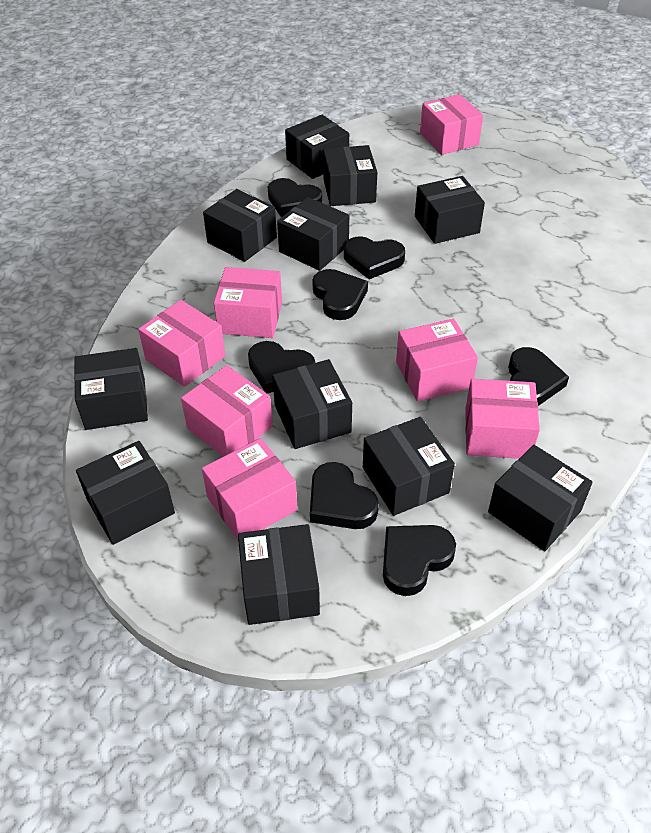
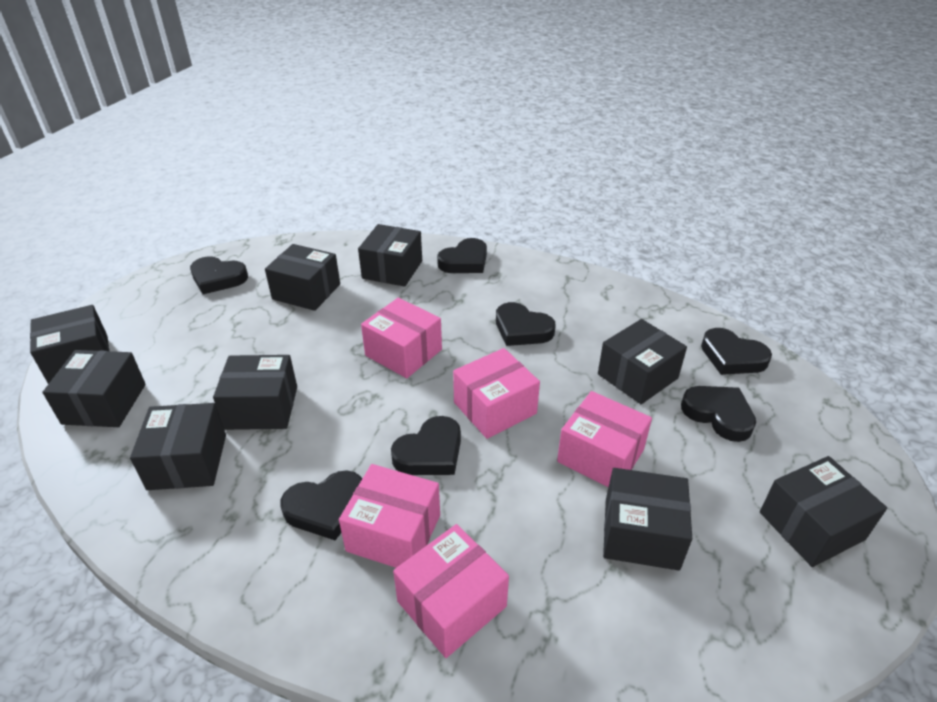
black box: 11 -> 9
pink box: 7 -> 5

